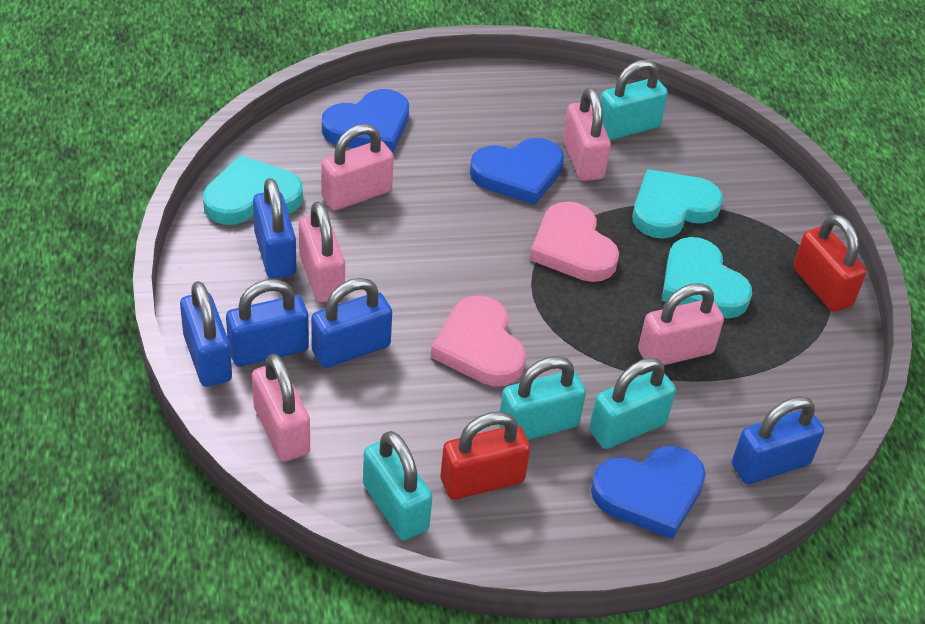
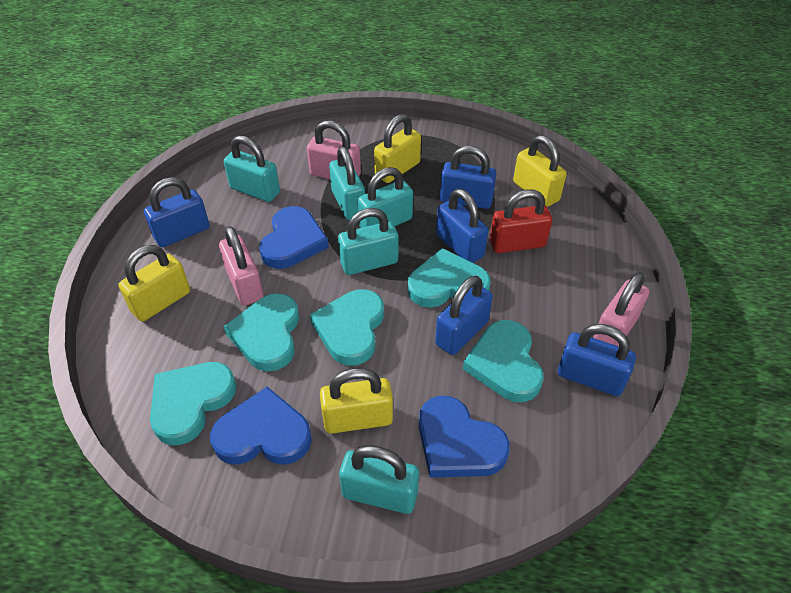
pink heart: 2 -> 0
pink padlock: 5 -> 3
red padlock: 2 -> 1
turquoise heart: 3 -> 5
turquoise padlock: 4 -> 5
yellow padlock: 0 -> 4

